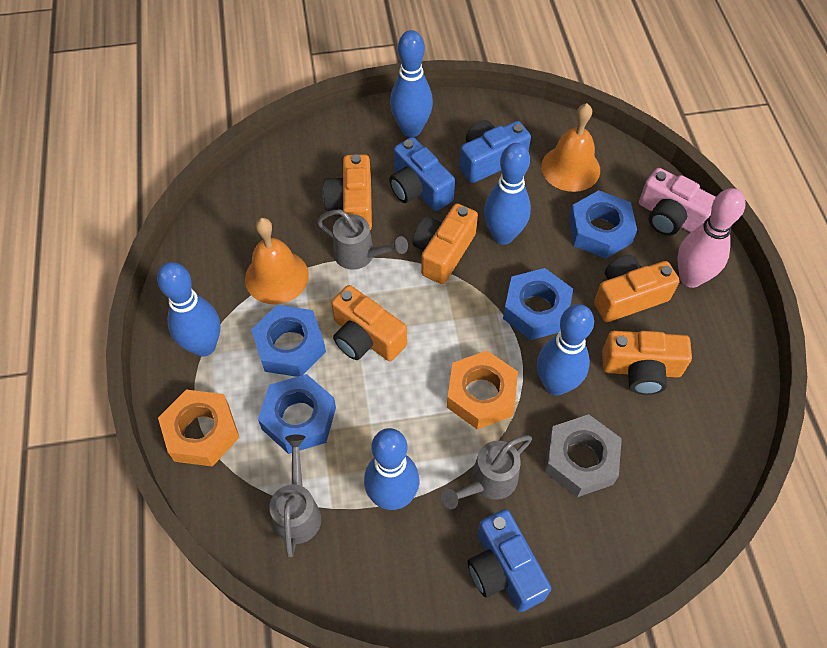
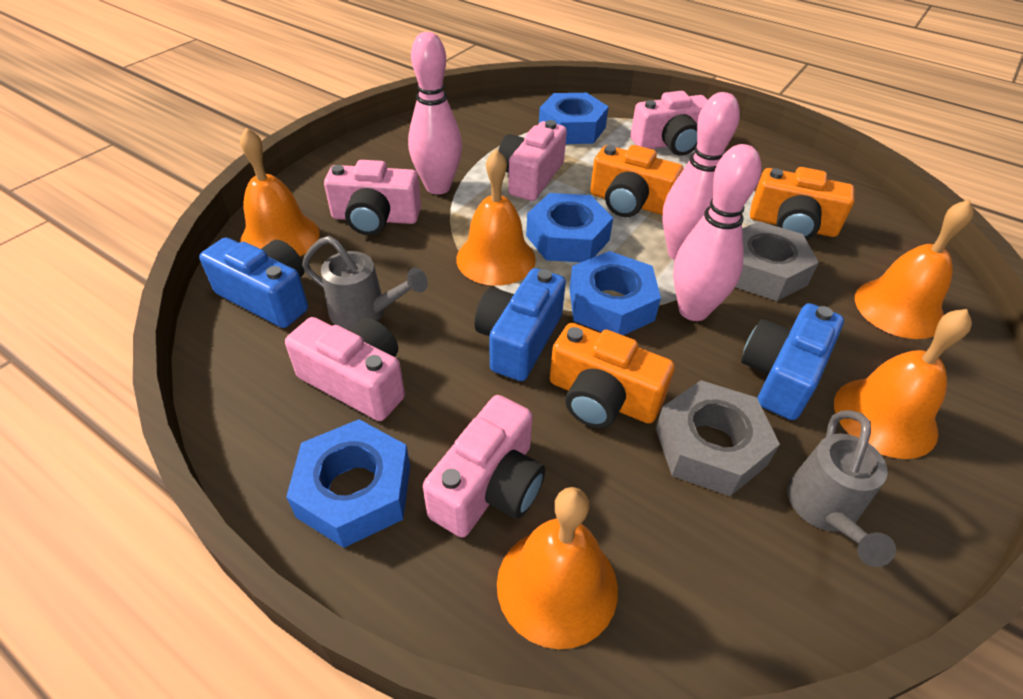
blue bowling pin: 5 -> 0
grey nut: 1 -> 2
grey watering can: 3 -> 2
orange bell: 2 -> 5
orange camera: 5 -> 3
orange nut: 2 -> 0
pink bowling pin: 1 -> 3
pink camera: 1 -> 5

